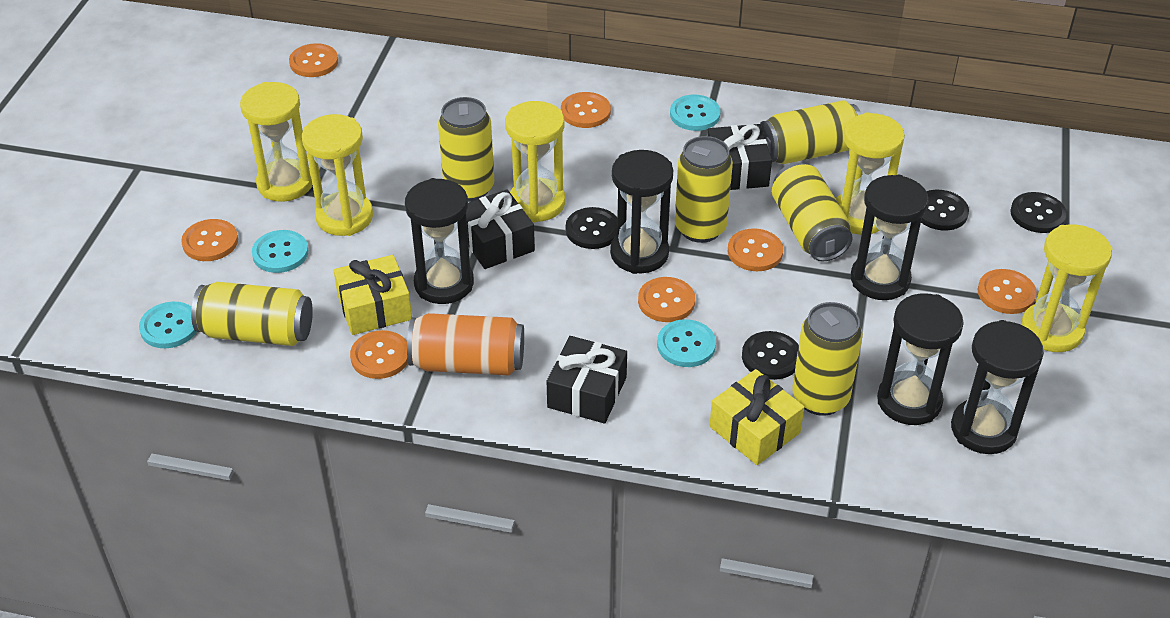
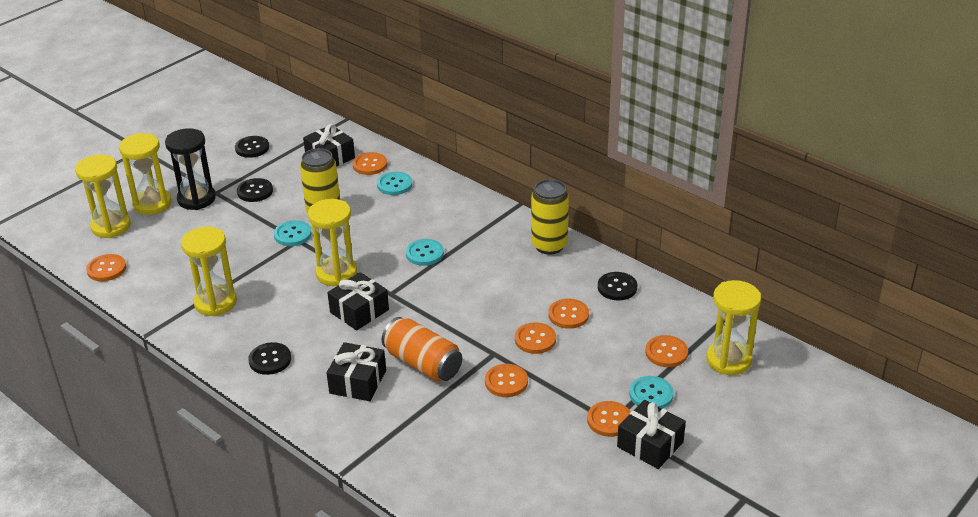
black gift: 3 -> 4
black hourglass: 5 -> 1
yellow can: 6 -> 2
yellow gift: 2 -> 0

